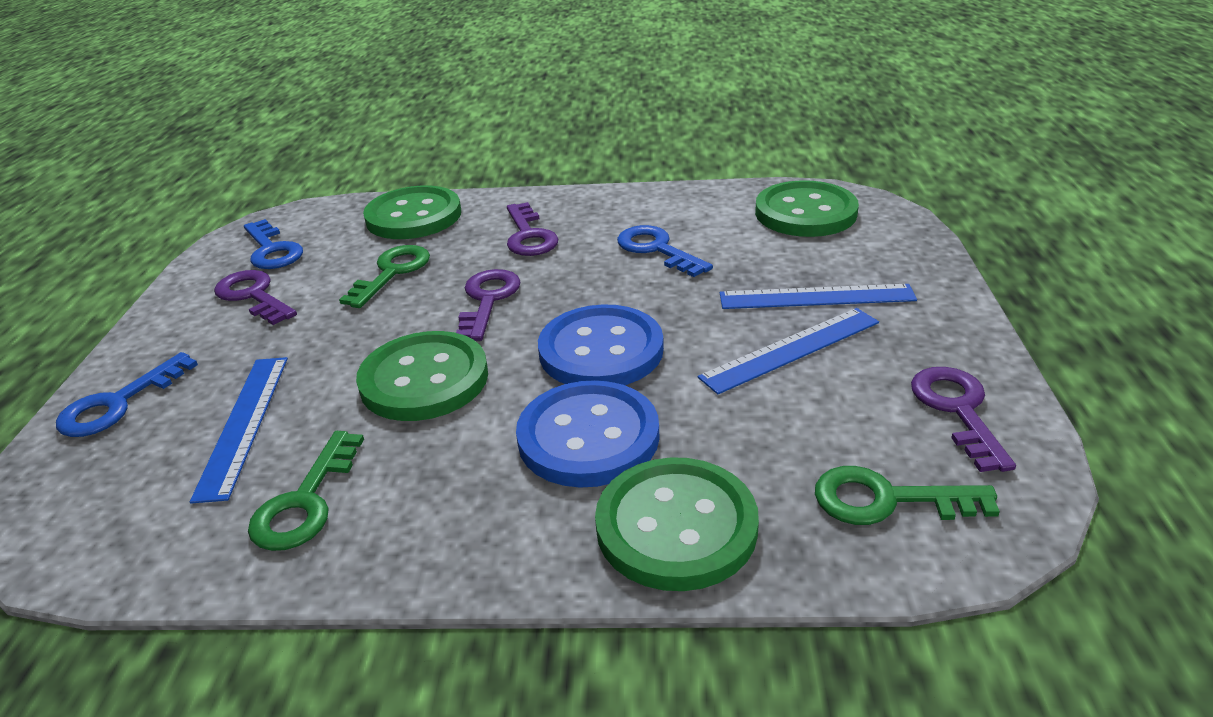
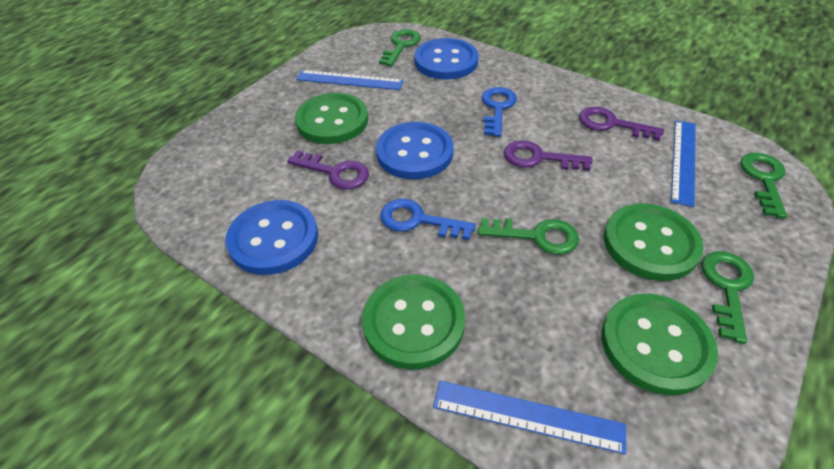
blue button: 2 -> 3
blue key: 3 -> 2
green key: 3 -> 4
purple key: 4 -> 3

